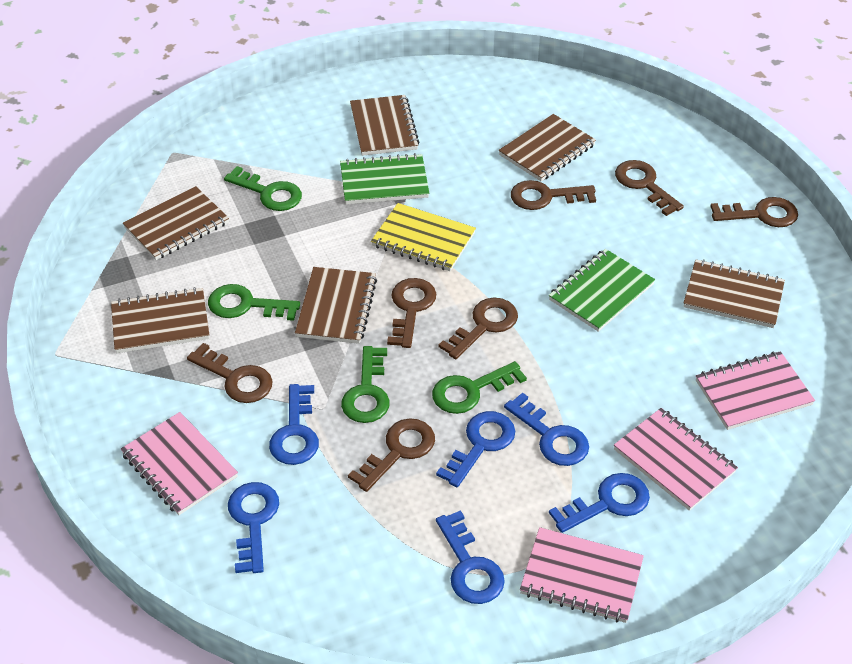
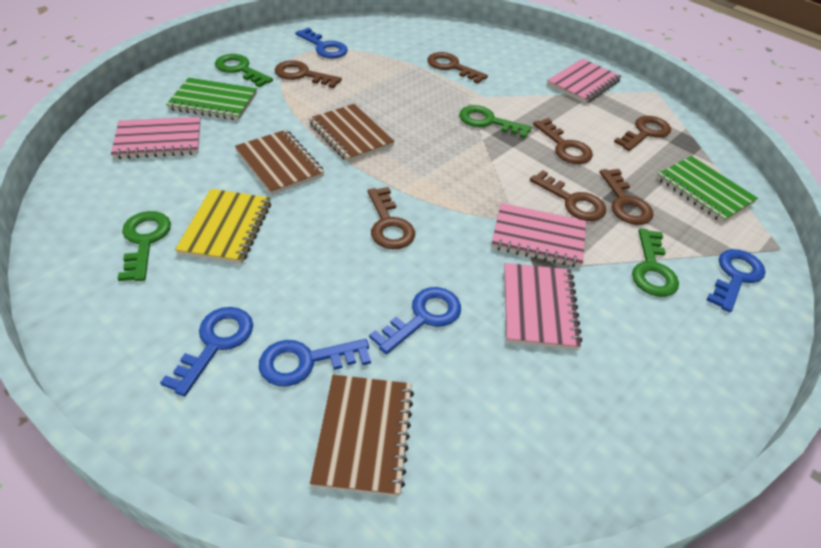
blue key: 6 -> 5
brown notebook: 6 -> 3

